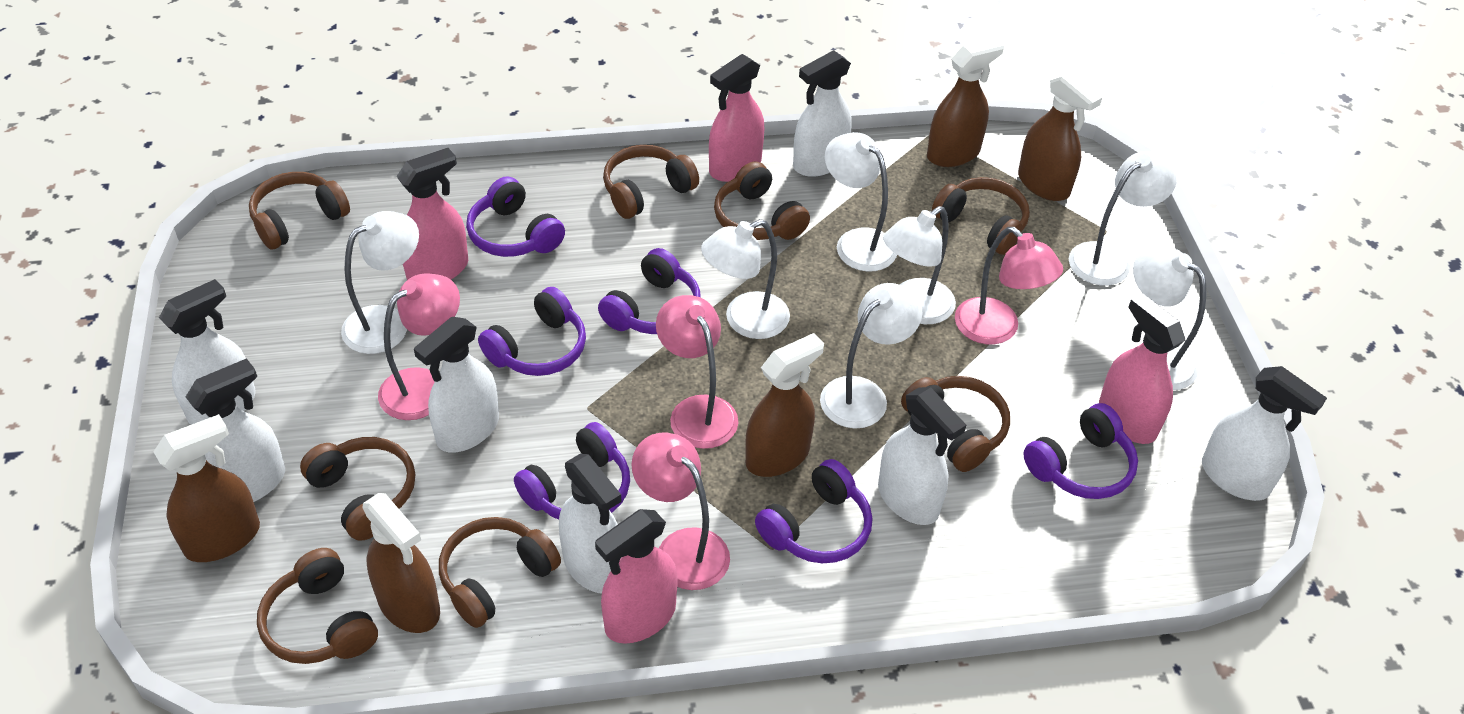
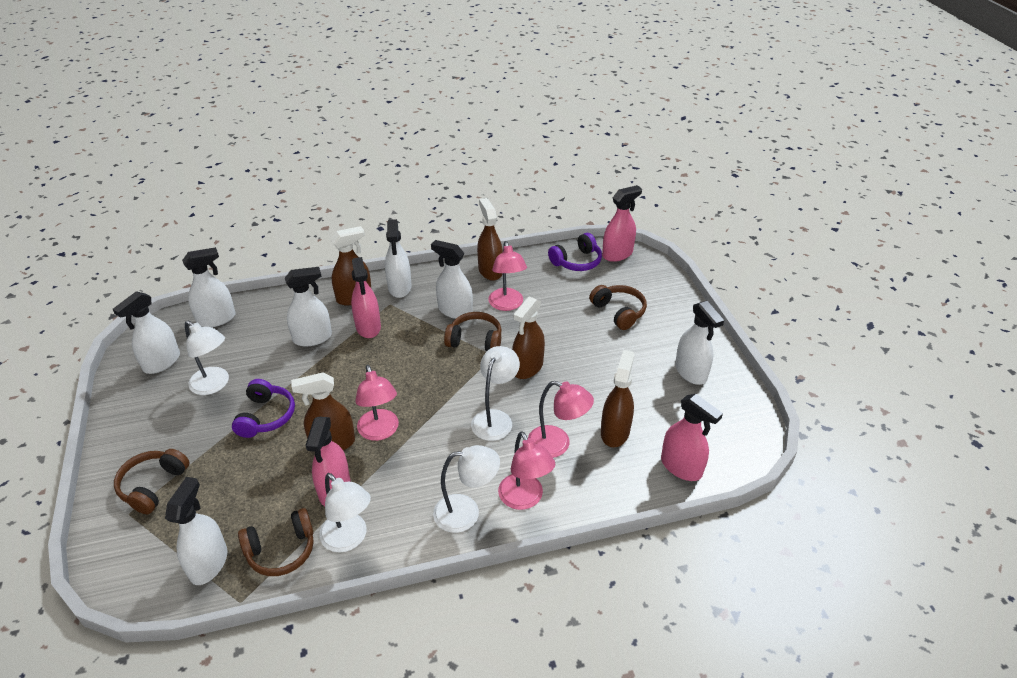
brown headphones: 8 -> 4
purple headphones: 6 -> 2
white lamp: 7 -> 4

